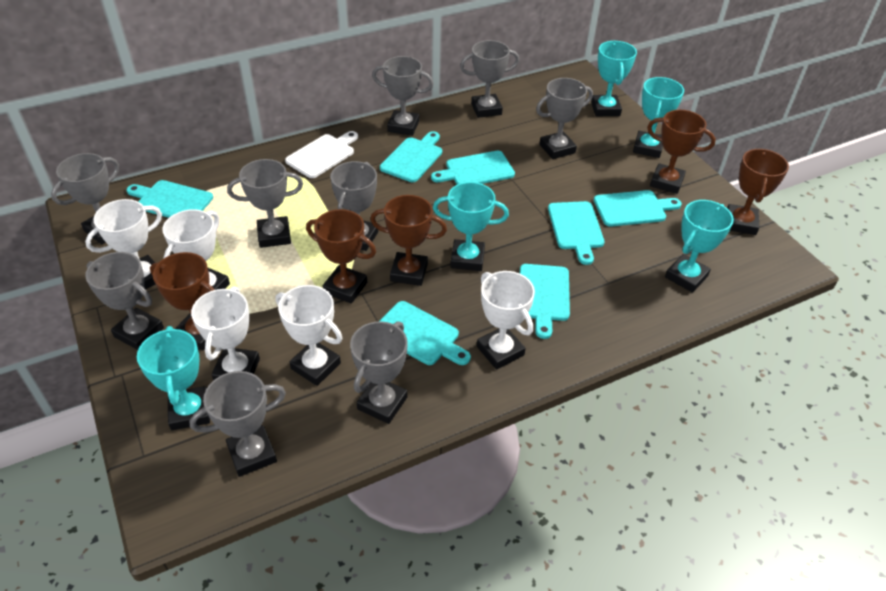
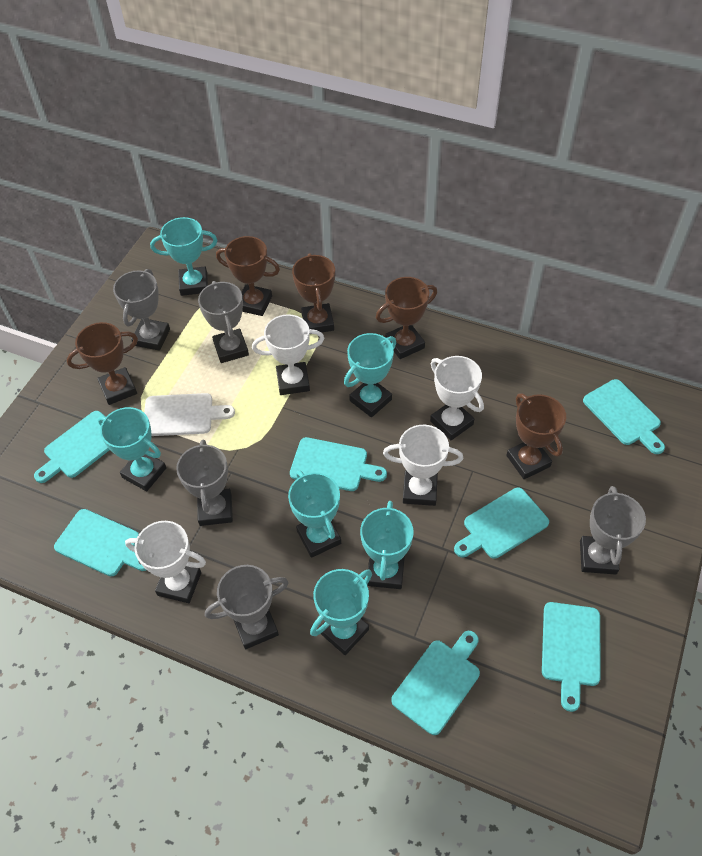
grey trophy: 9 -> 5
turquoise trophy: 5 -> 6
white trophy: 5 -> 4

